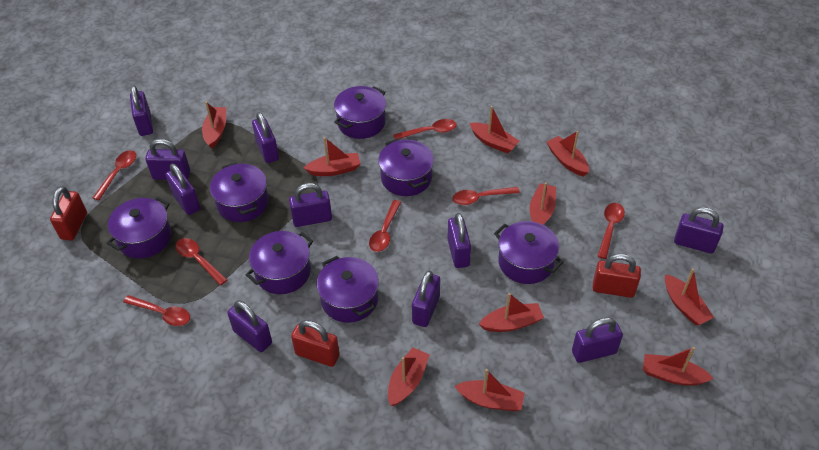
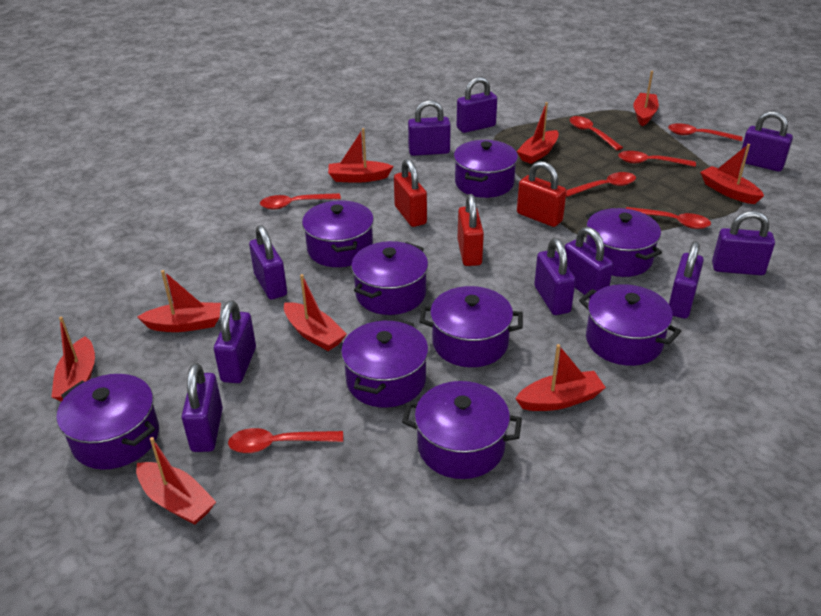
purple pot: 7 -> 9
red boat: 10 -> 9

